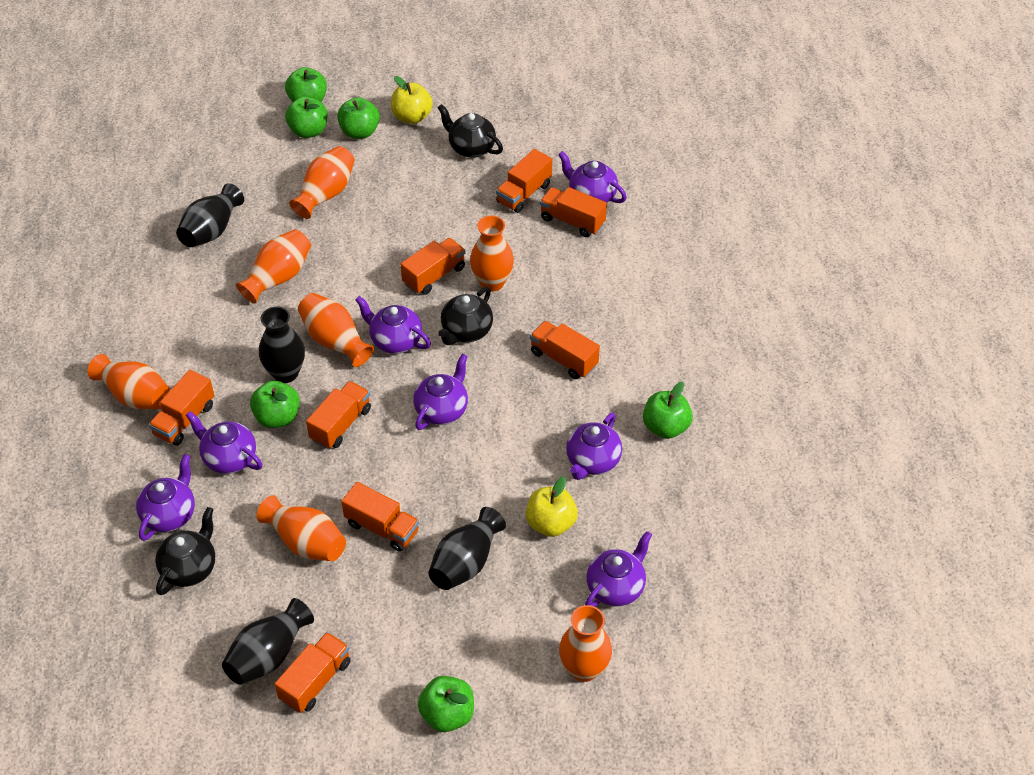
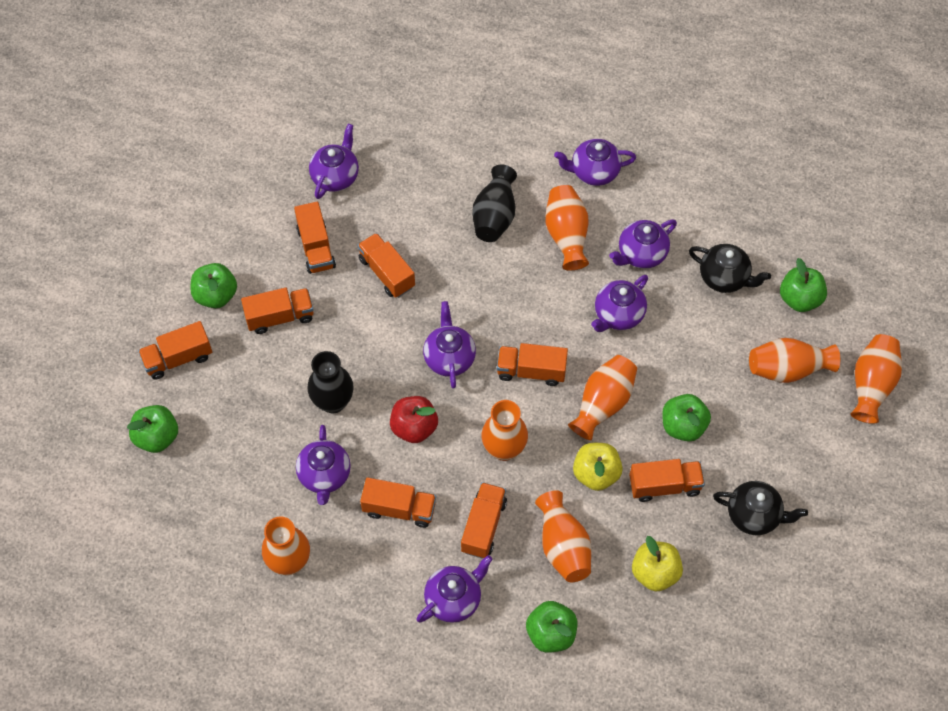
black teapot: 3 -> 2
black vase: 4 -> 2
green apple: 6 -> 5
red apple: 0 -> 1

